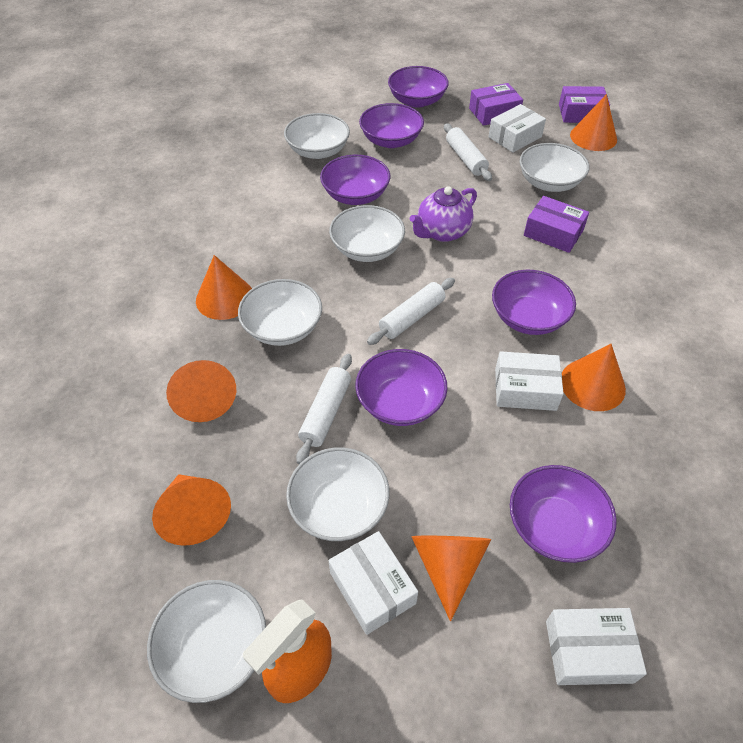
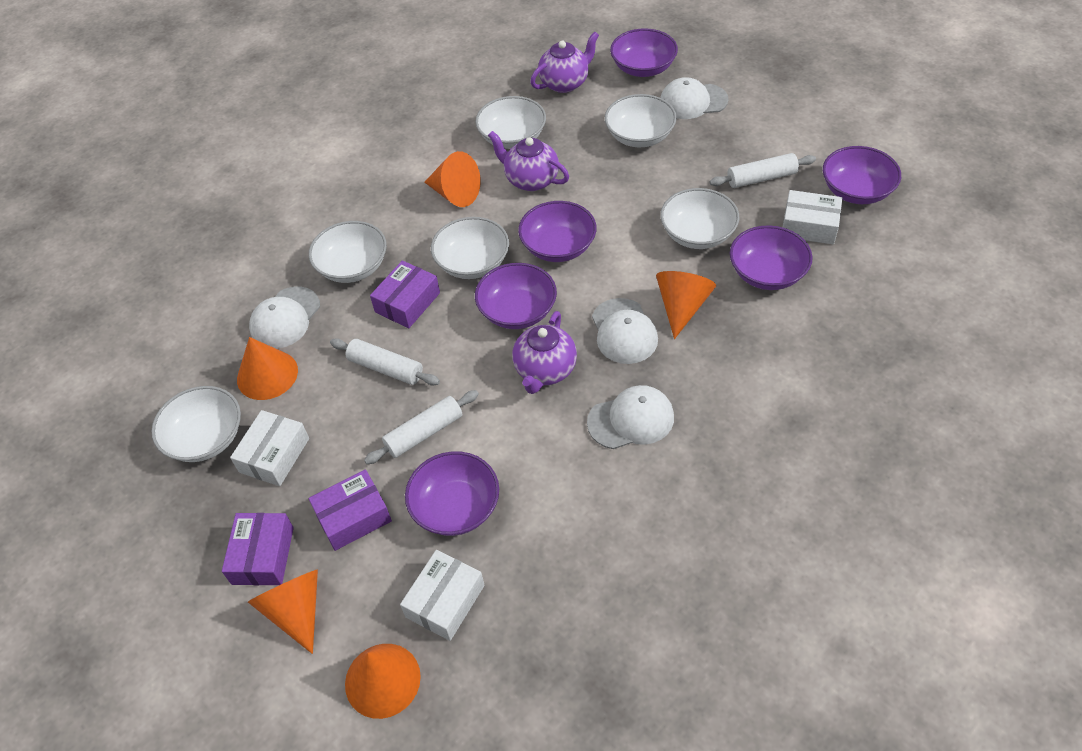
orange cone: 6 -> 5
orange spray bottle: 1 -> 0
purple teapot: 1 -> 3
white box: 4 -> 3
white cap: 0 -> 4

